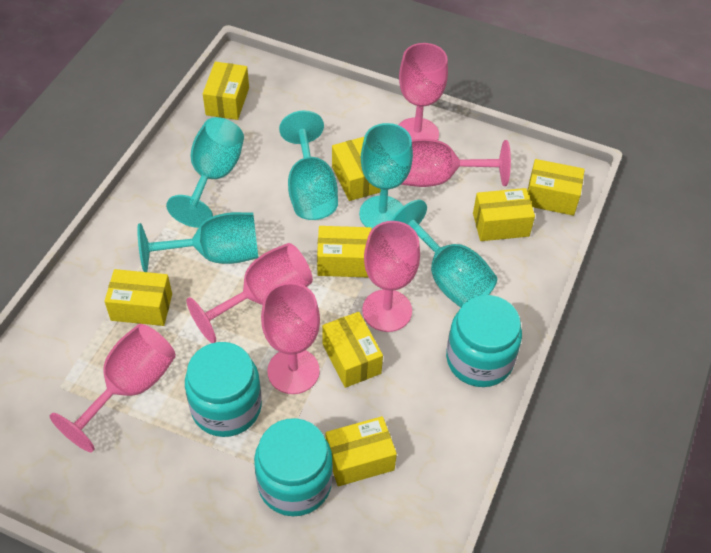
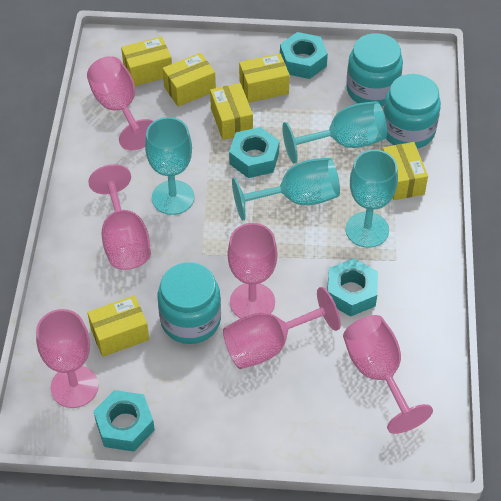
turquoise goblet: 5 -> 4
turquoise nut: 0 -> 4
yellow box: 8 -> 6

